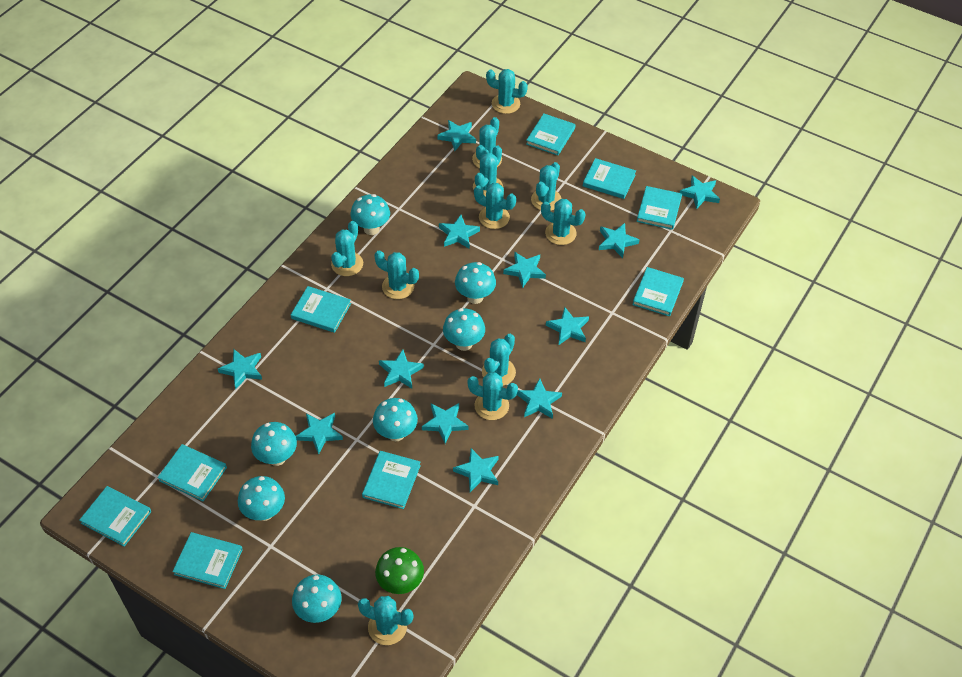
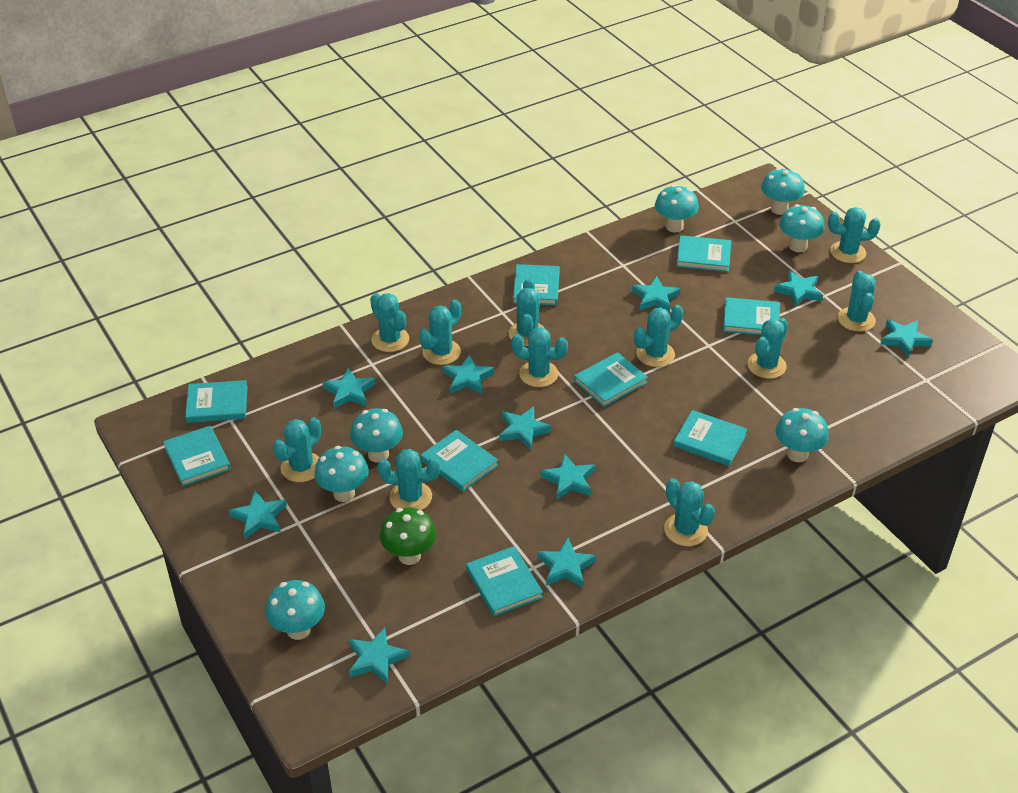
turquoise star: 12 -> 10

